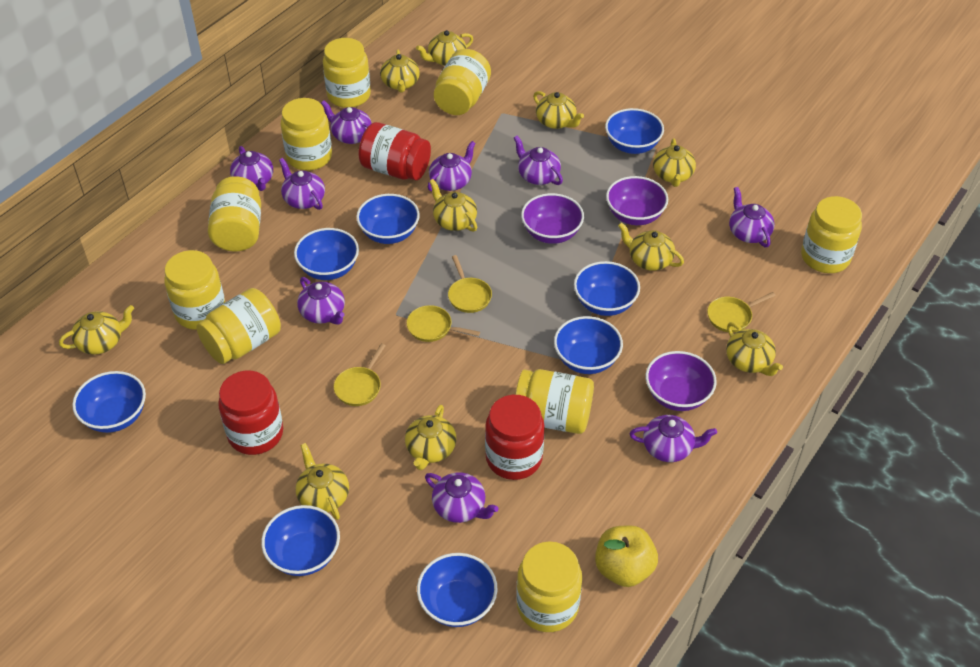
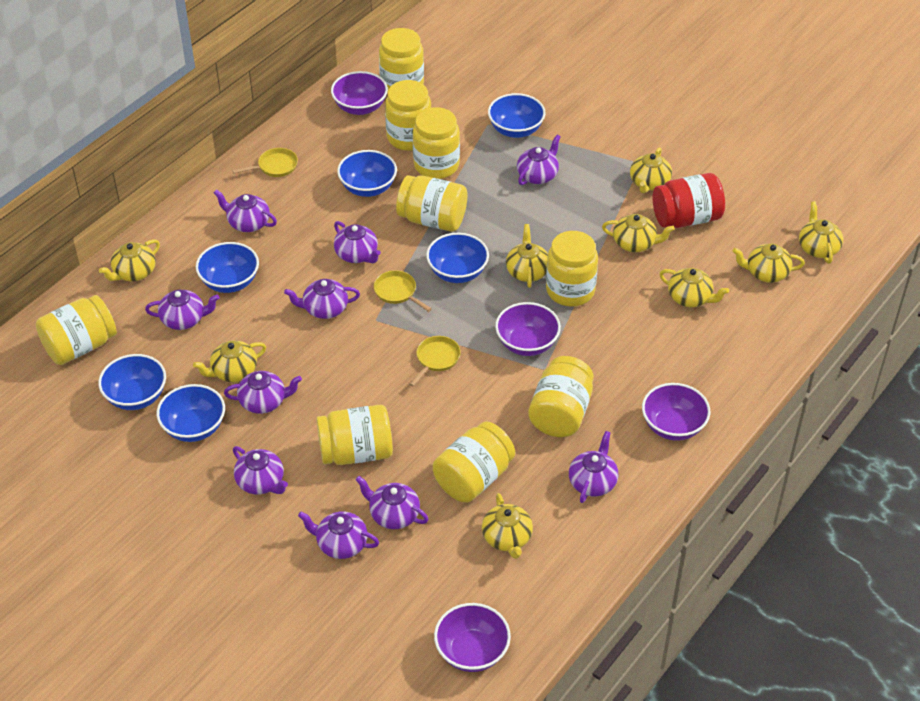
blue bowl: 8 -> 6
purple bowl: 3 -> 4
purple teapot: 9 -> 10
red jar: 3 -> 1
yellow apple: 1 -> 0
yellow pan: 4 -> 3
yellow teapot: 10 -> 9

